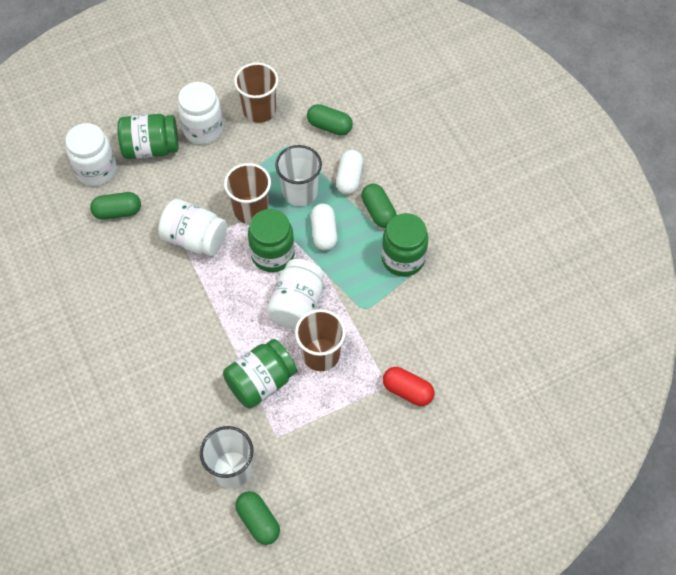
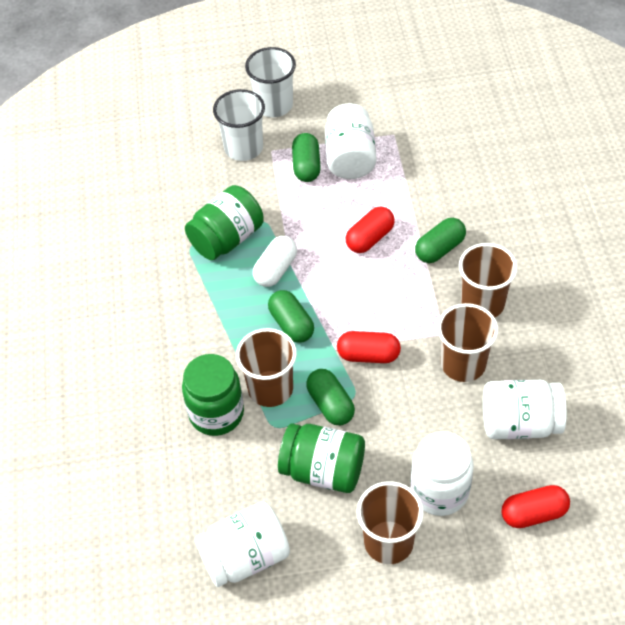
brown cup: 3 -> 4
green jar: 4 -> 3
red capsule: 1 -> 3
white capsule: 2 -> 1

